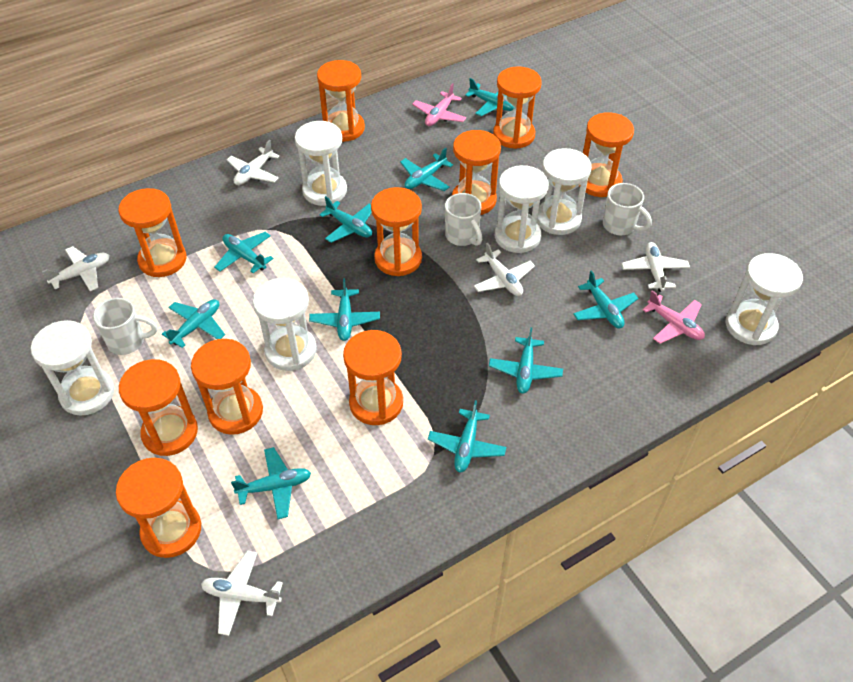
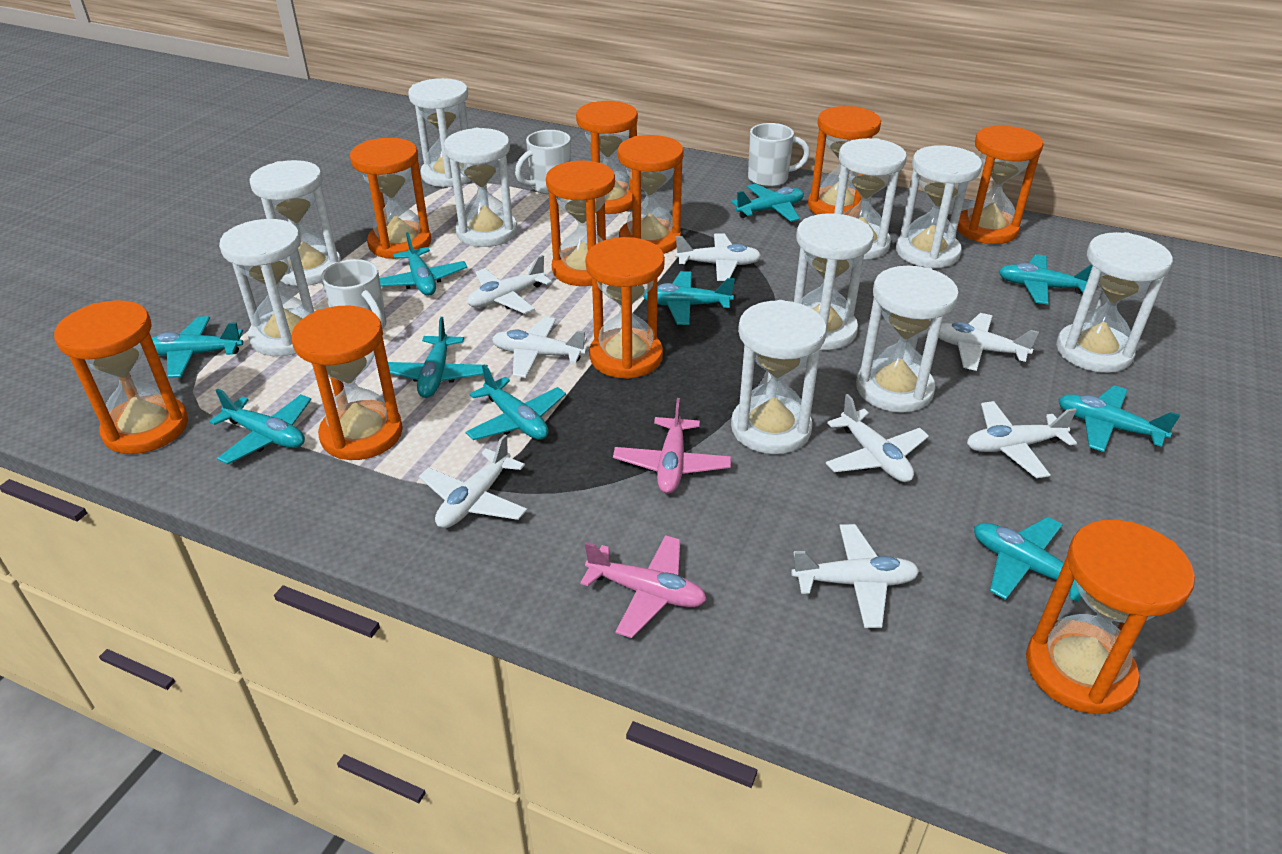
white hourglass: 6 -> 10
white plane: 5 -> 8

